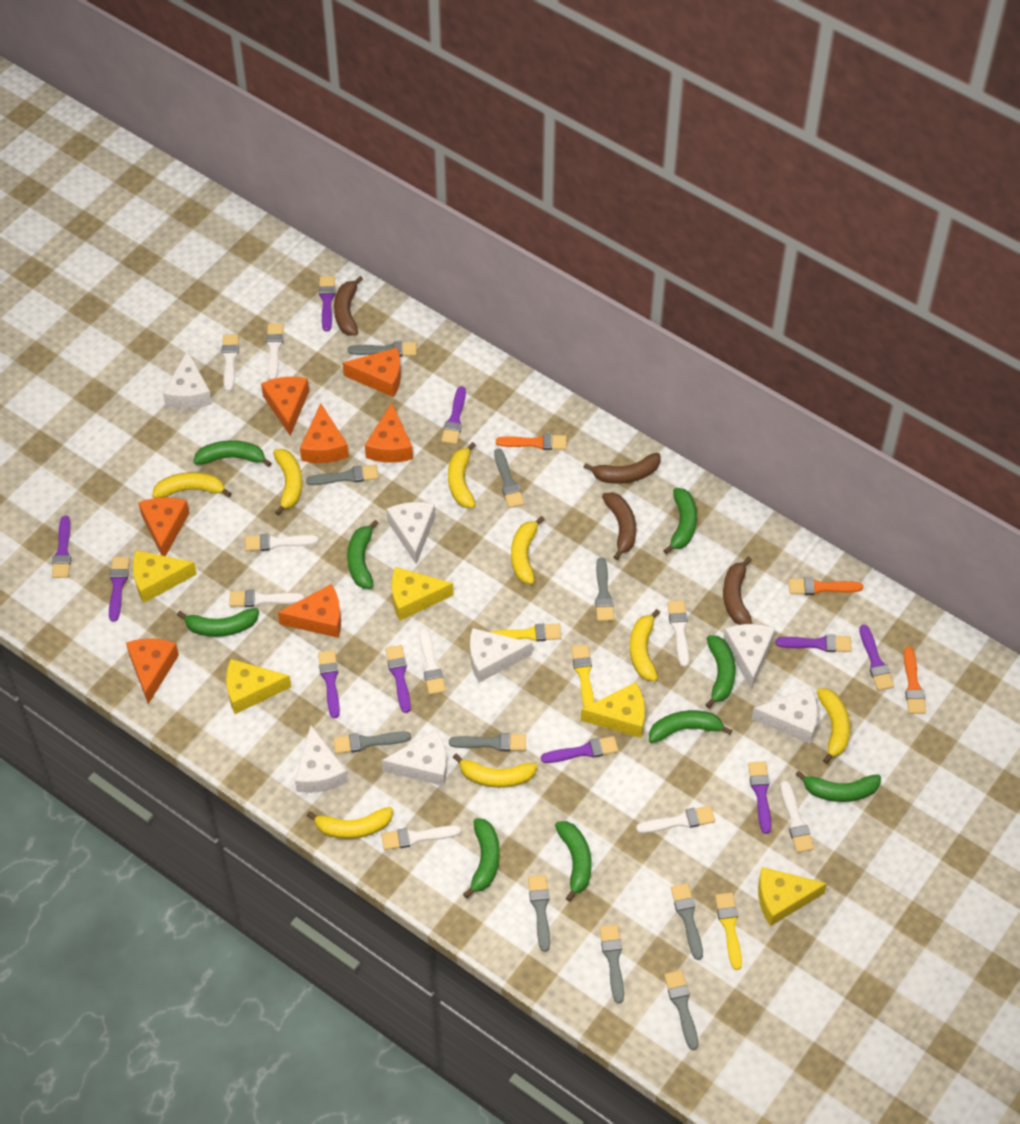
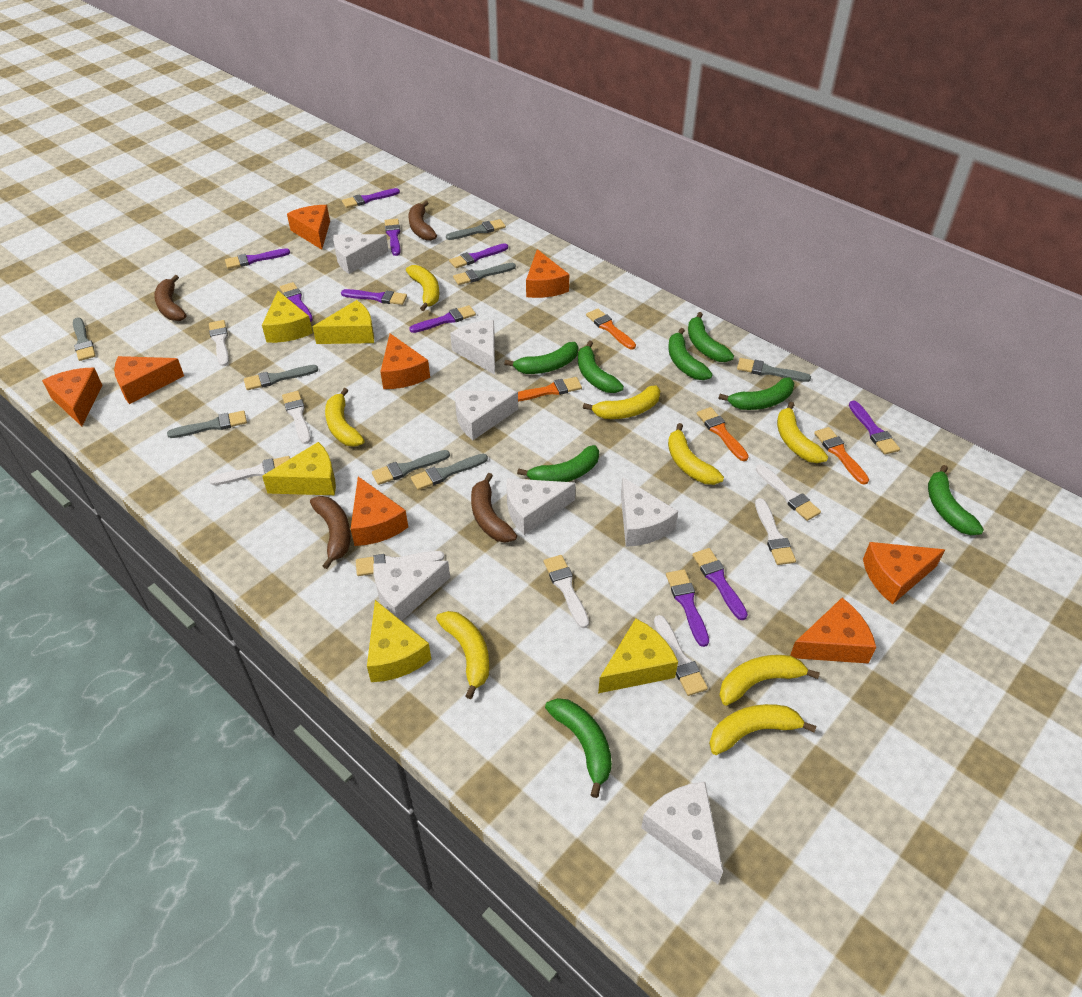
green banana: 9 -> 8
grey brush: 10 -> 8
orange brush: 3 -> 4
orange cheese: 7 -> 8
white brush: 9 -> 8
yellow brush: 3 -> 0

